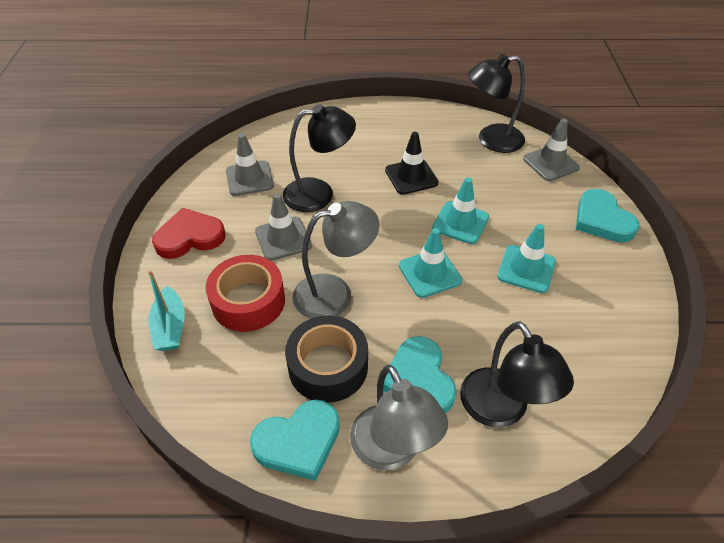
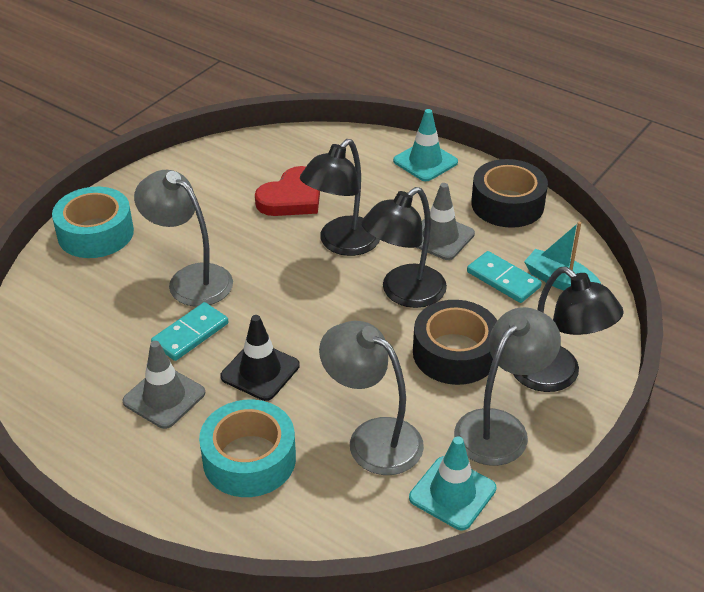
black tape: 1 -> 2
grey lamp: 2 -> 3
grey traffic cone: 3 -> 2
red tape: 1 -> 0
turquoise domino: 0 -> 2
turquoise heart: 3 -> 0
turquoise tape: 0 -> 2
turquoise traffic cone: 3 -> 2

